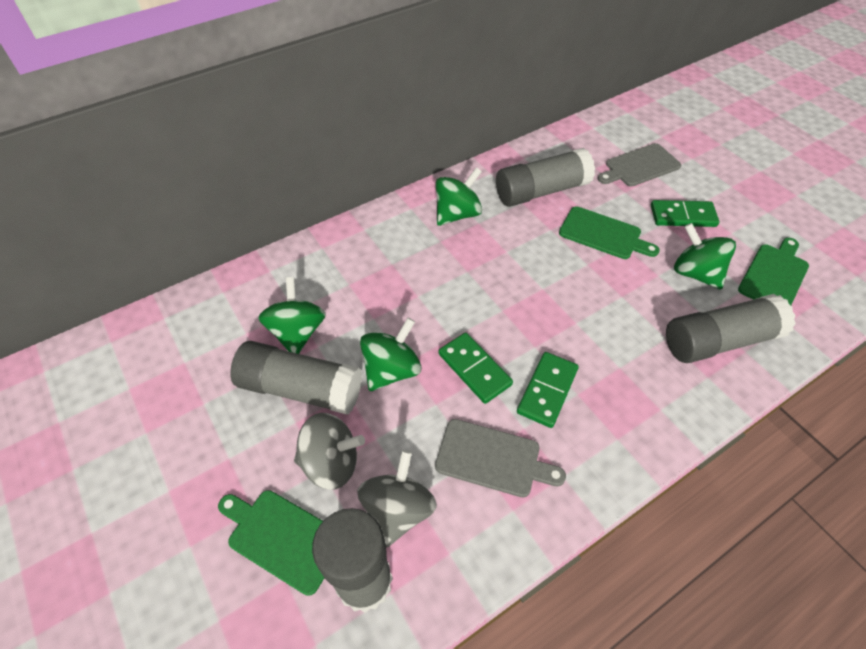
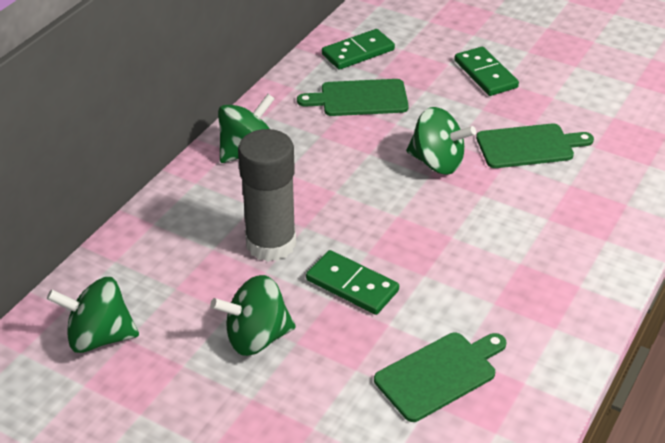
grey cutting board: 2 -> 0
grey glue stick: 4 -> 1
grey spinning top: 2 -> 0

